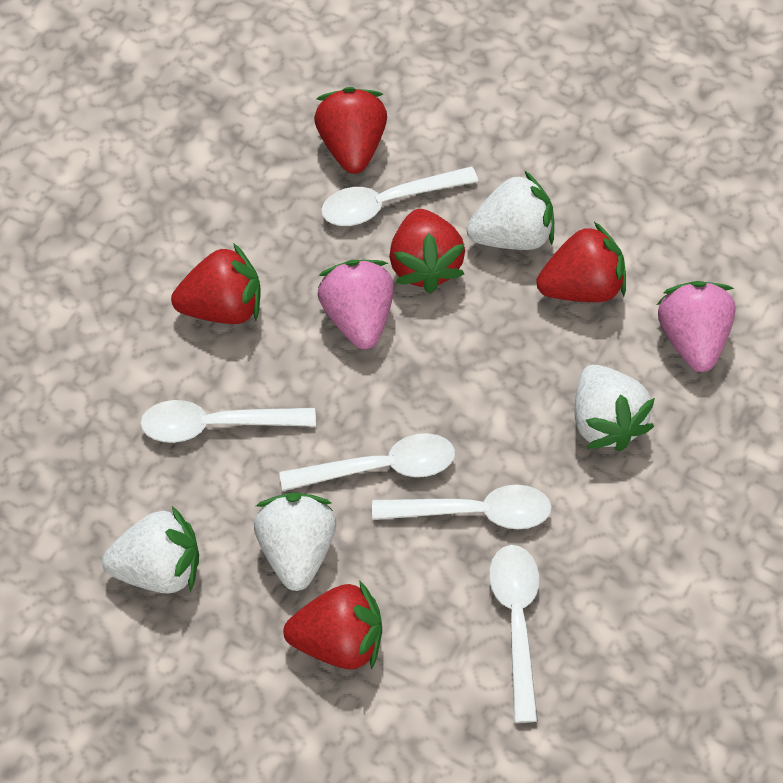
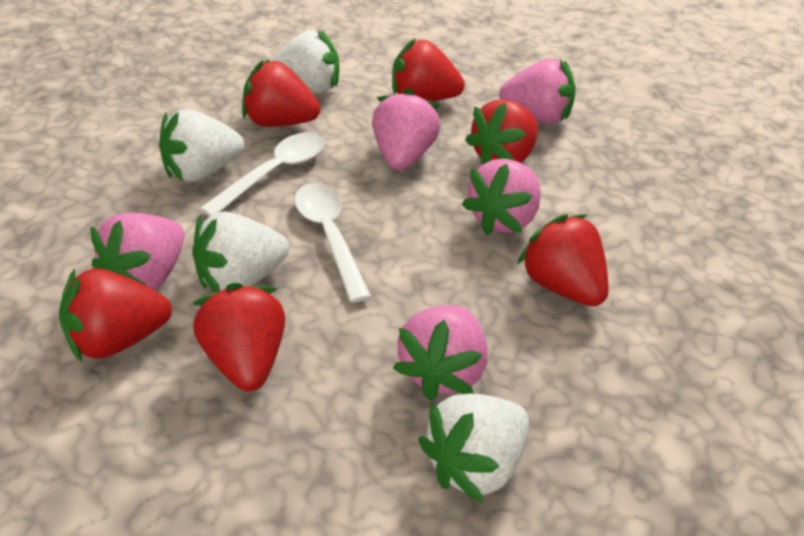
pink strawberry: 2 -> 5
red strawberry: 5 -> 6
white spoon: 5 -> 2

